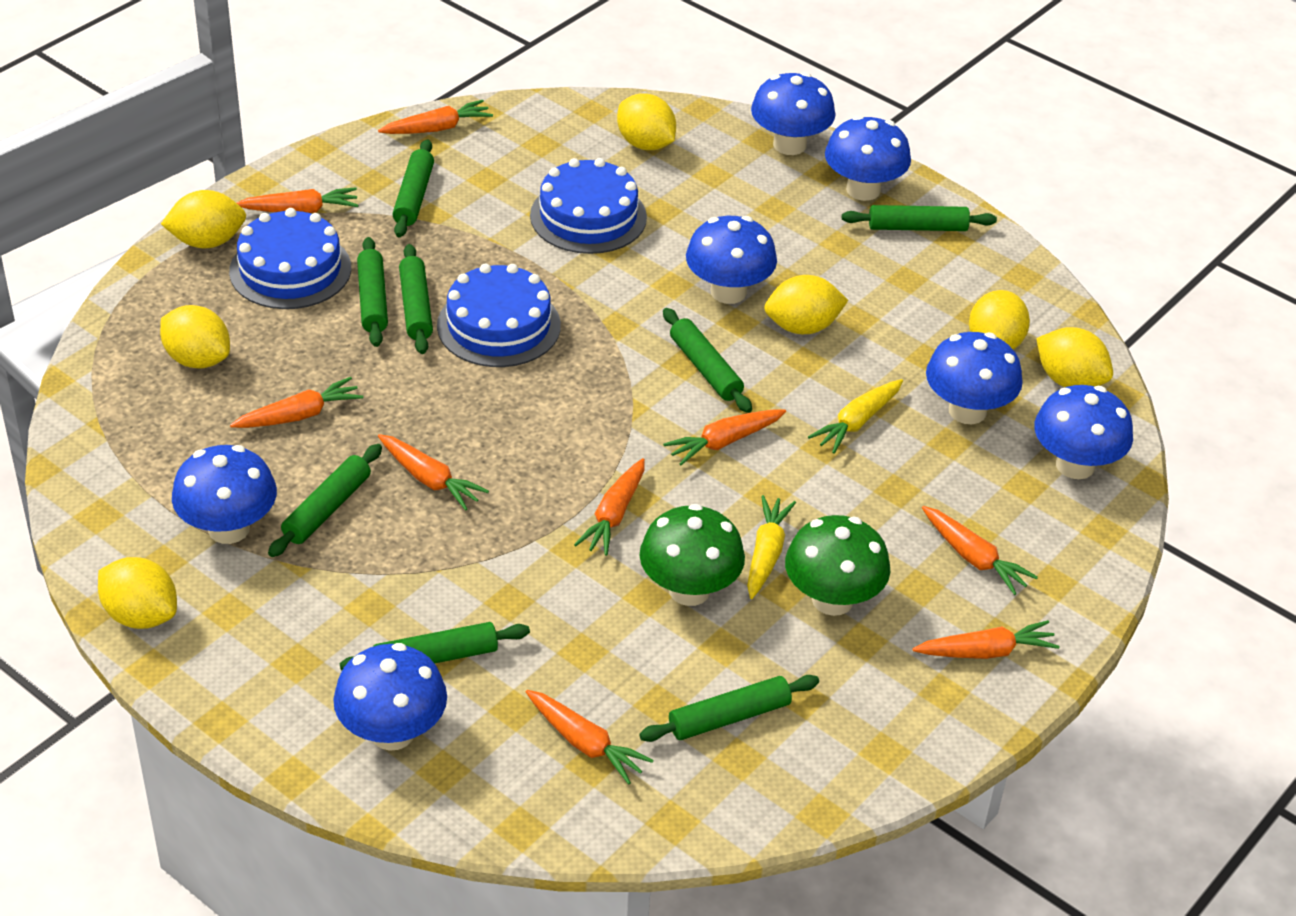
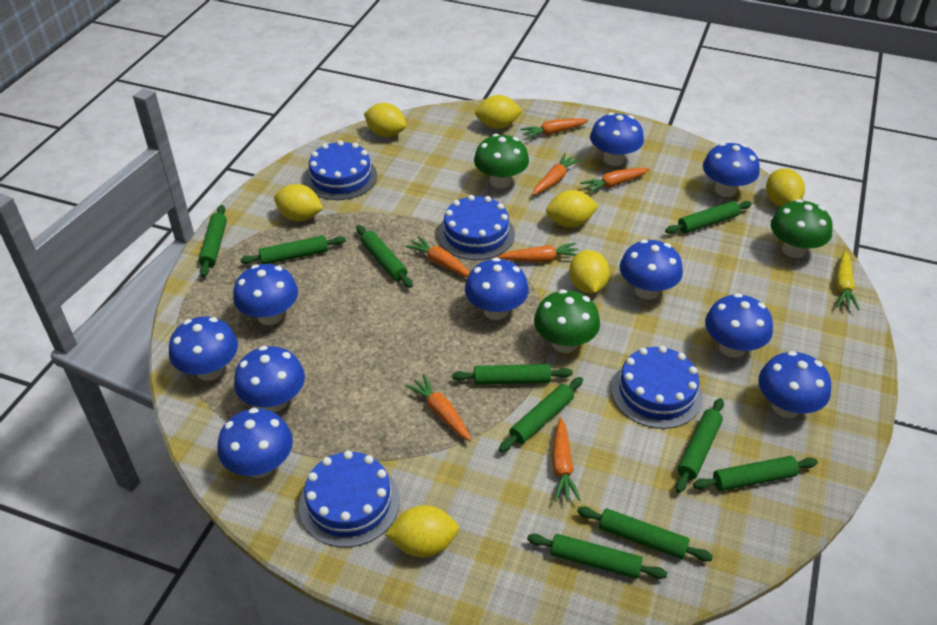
blue cake: 3 -> 4
blue mushroom: 7 -> 10
green mushroom: 2 -> 3
green rolling pin: 8 -> 10
orange carrot: 9 -> 7
yellow carrot: 2 -> 1

